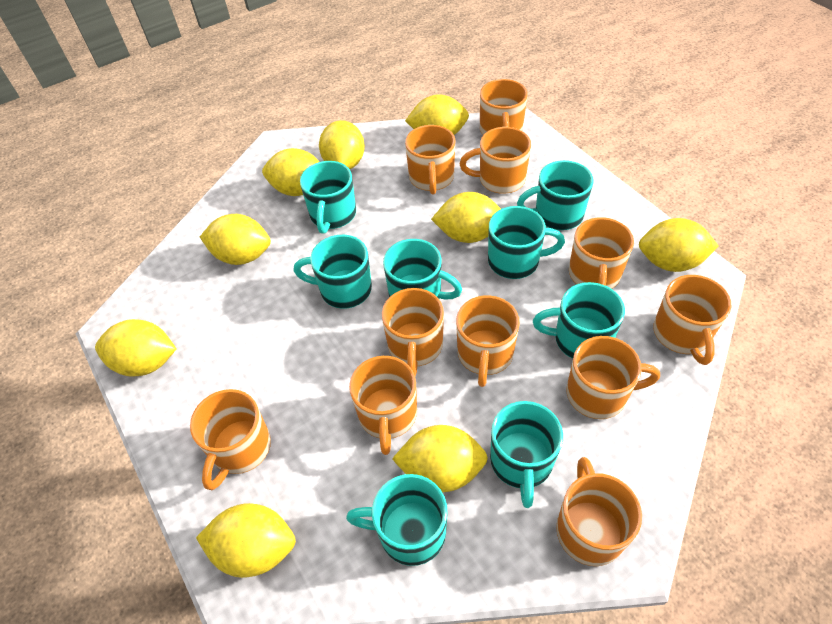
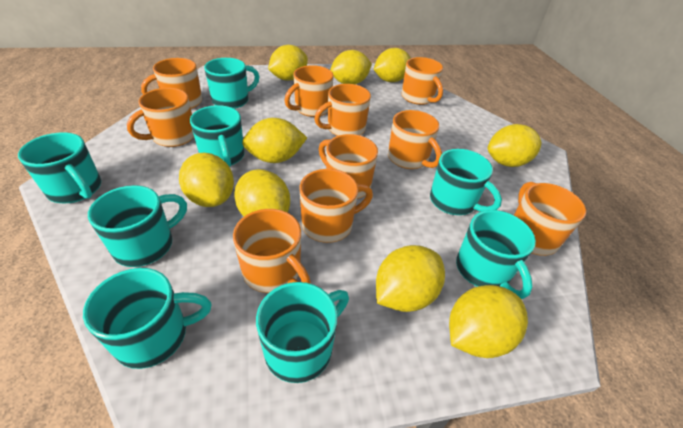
orange mug: 11 -> 10

